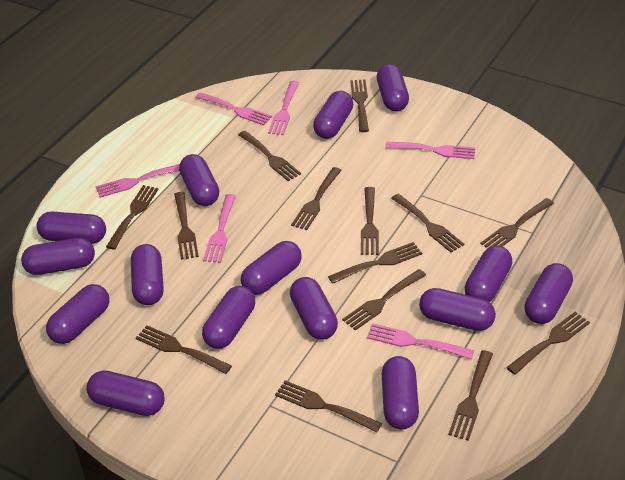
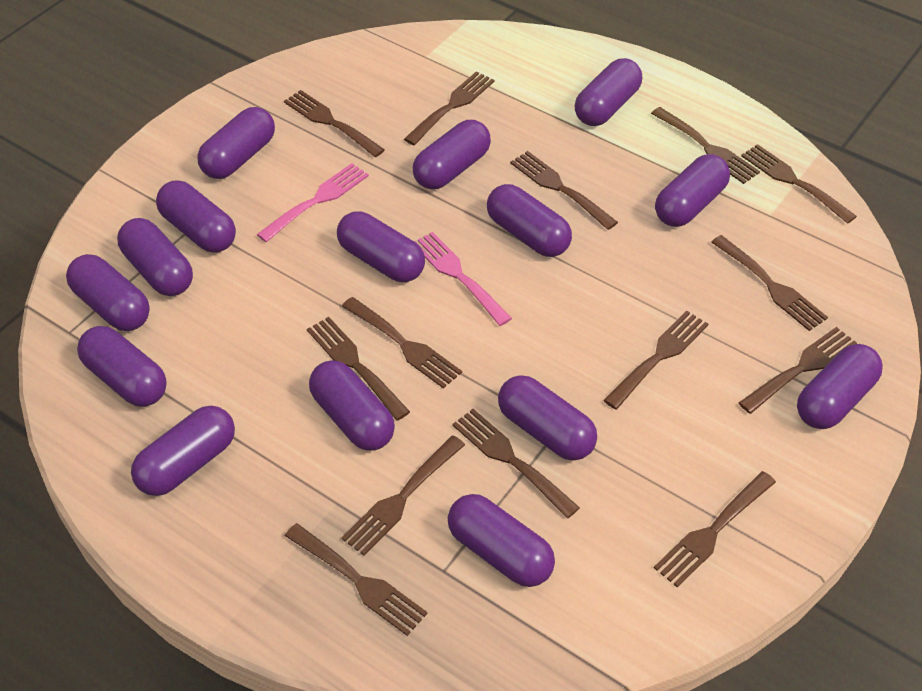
pink fork: 6 -> 2

